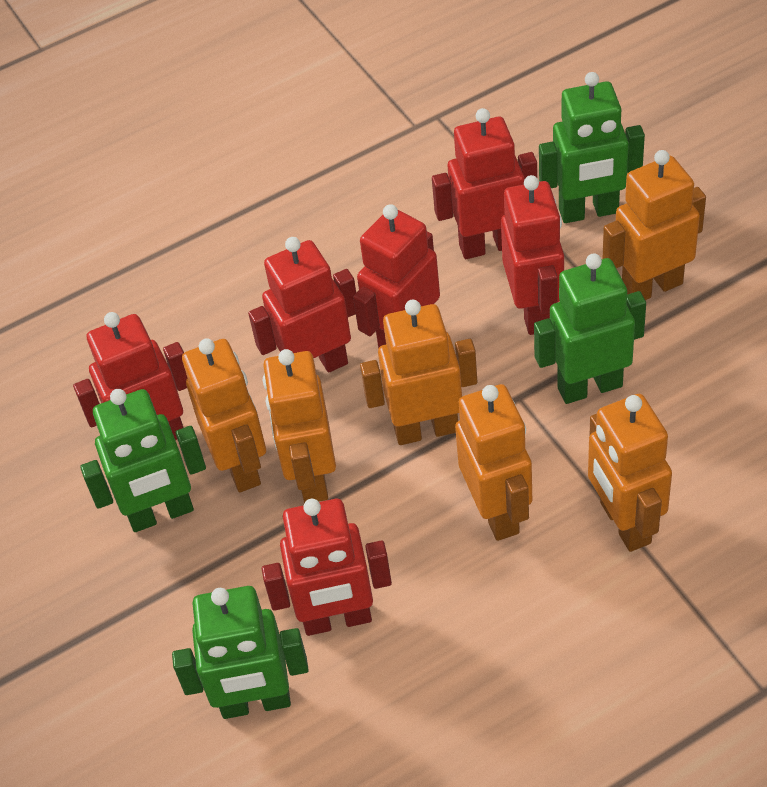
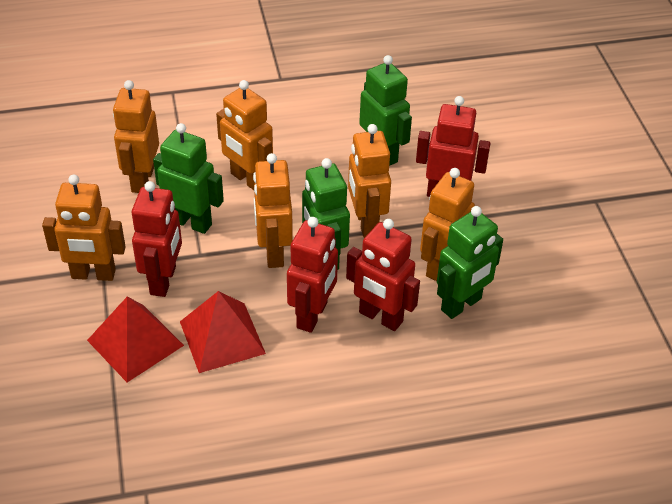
red pyramid: 0 -> 2
red robot: 6 -> 4

